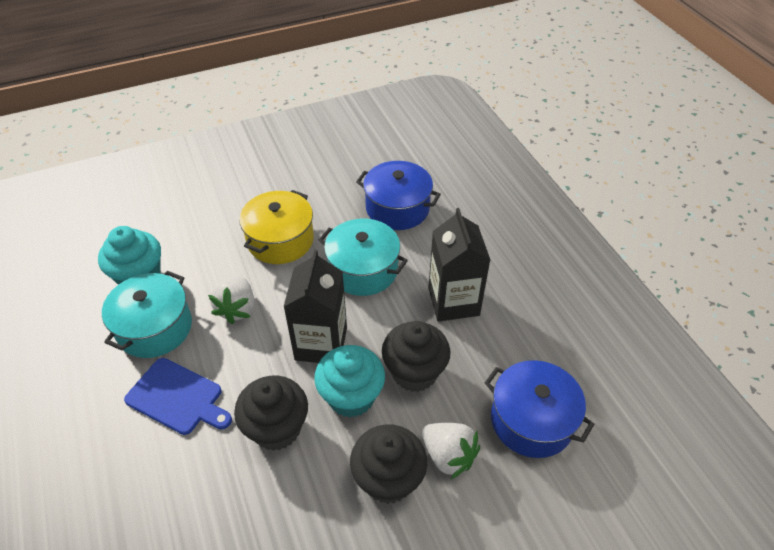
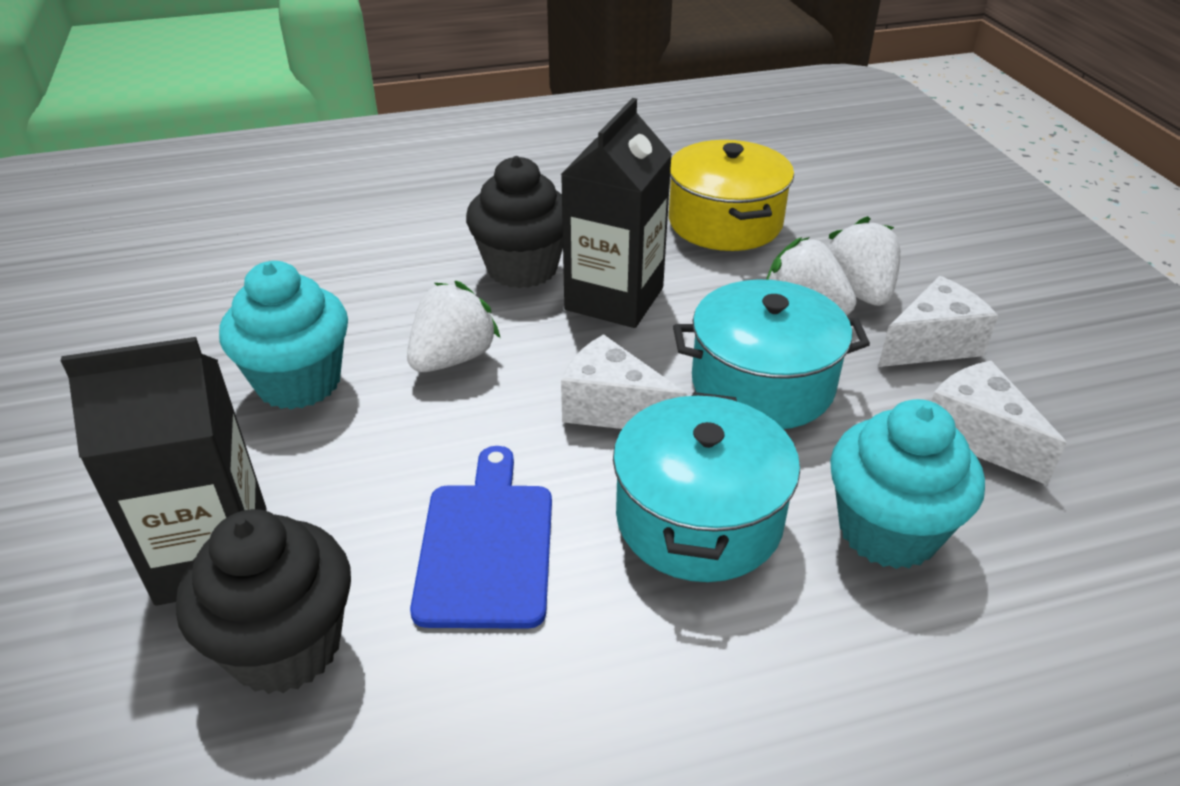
black cupcake: 3 -> 2
blue pot: 2 -> 0
white cheese: 0 -> 3
white strawberry: 2 -> 3

